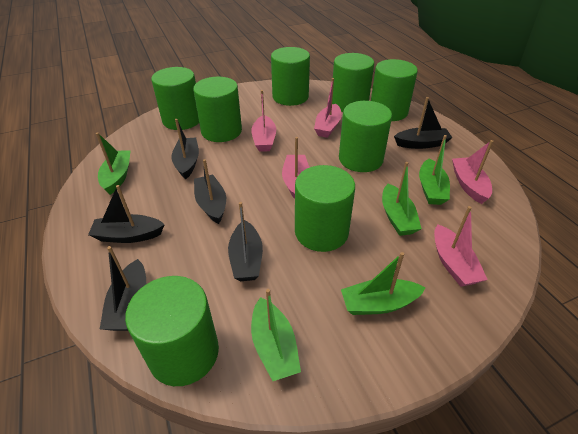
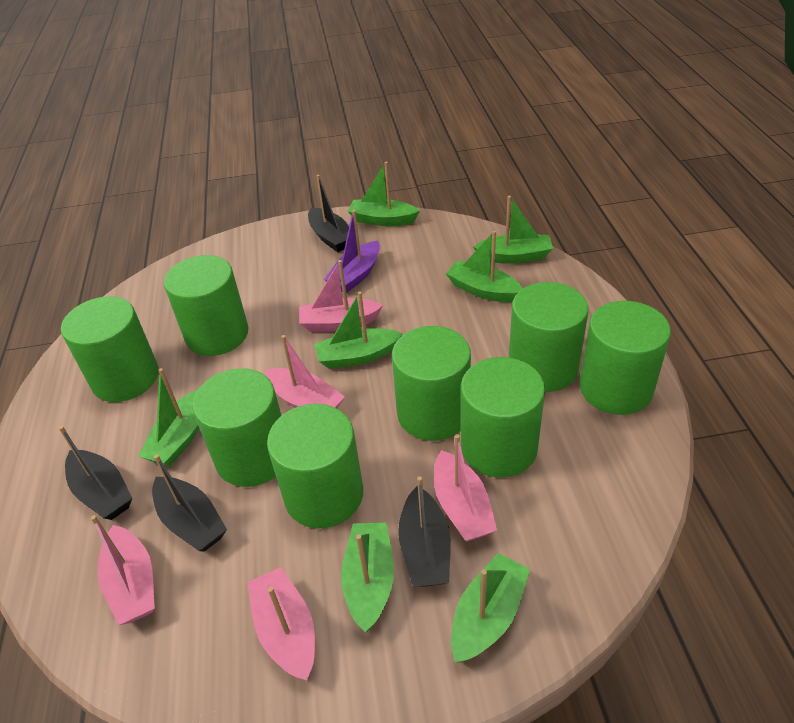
black boat: 6 -> 4
green boat: 5 -> 7
purple boat: 0 -> 1

